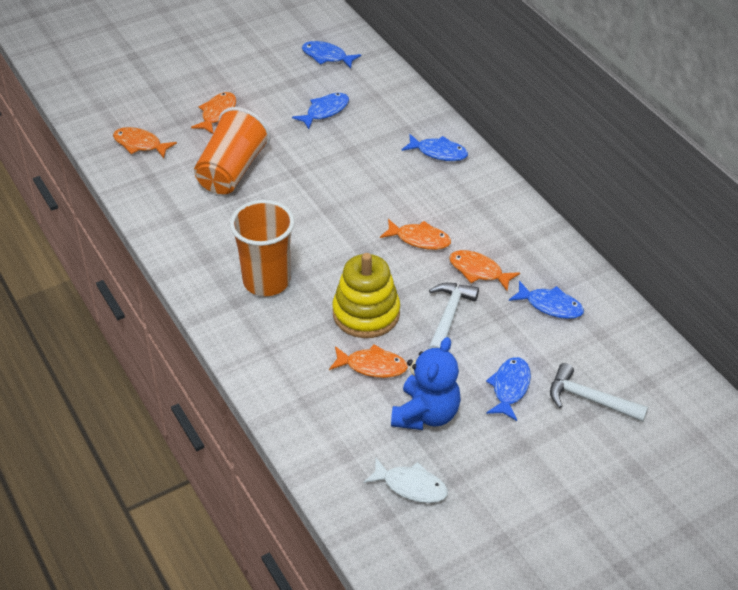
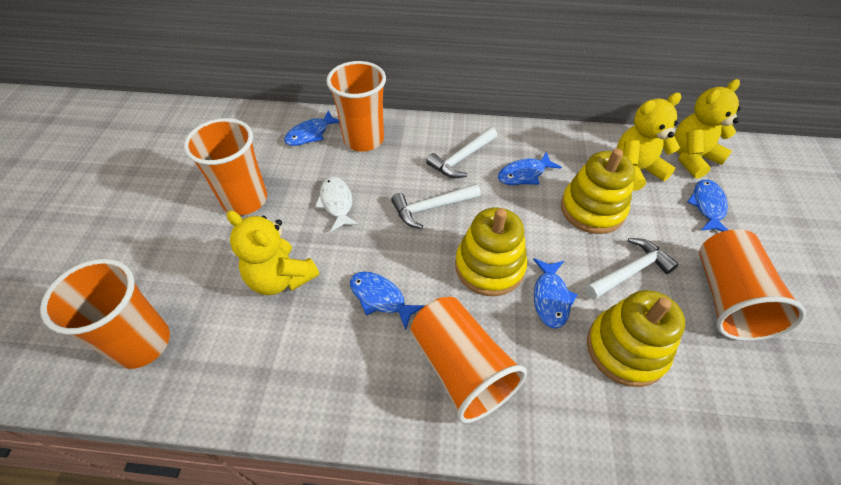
blue teddy bear: 1 -> 0
orange cup: 2 -> 5
orange fish: 5 -> 0
white hammer: 2 -> 3
yellow stacking toy: 1 -> 3
yellow teddy bear: 0 -> 3

